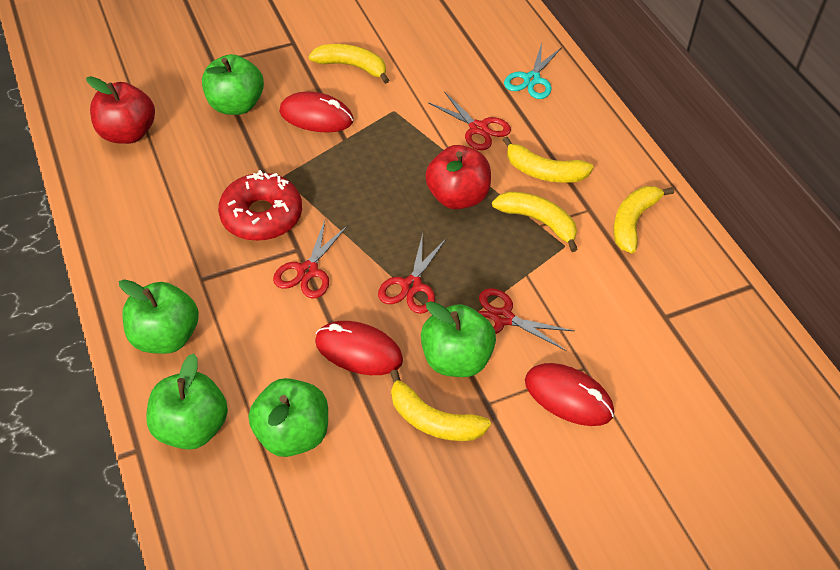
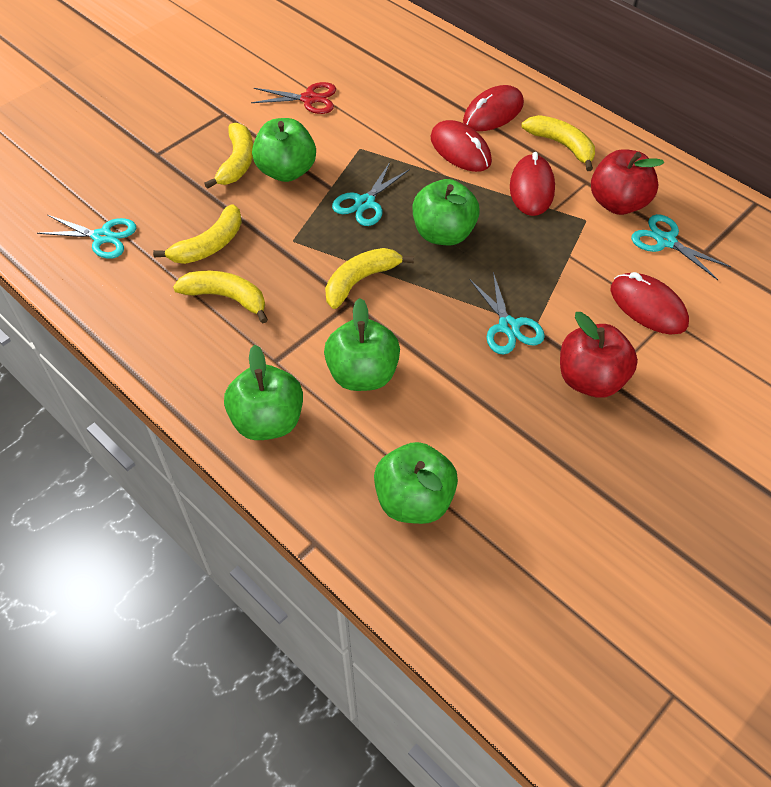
red donut: 1 -> 0
red mouse: 3 -> 4
red scissors: 4 -> 1
turquoise scissors: 1 -> 4

